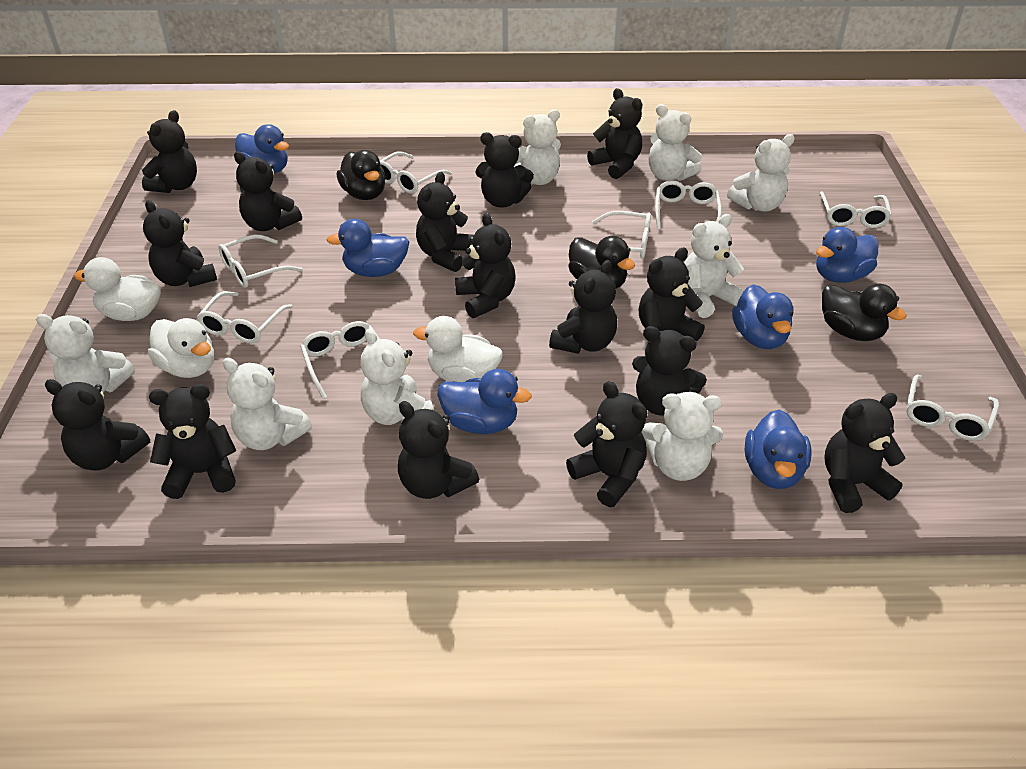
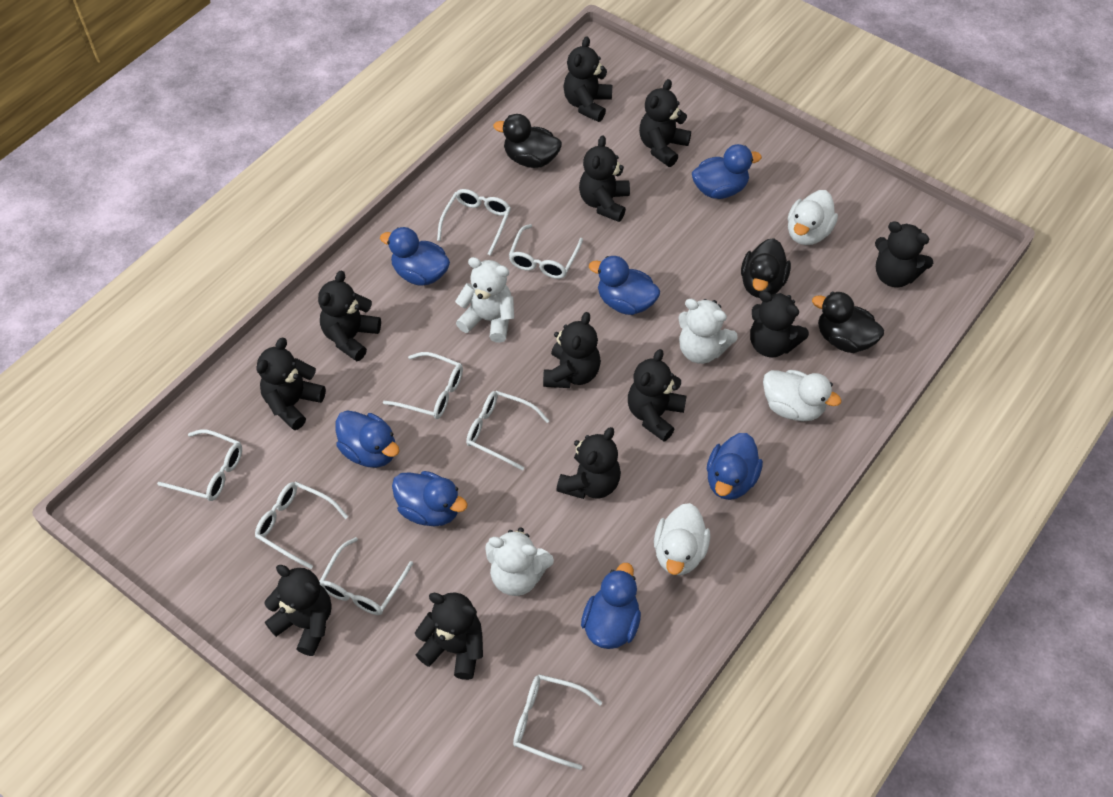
black teddy bear: 15 -> 12
blue duck: 6 -> 7
white teddy bear: 8 -> 3

